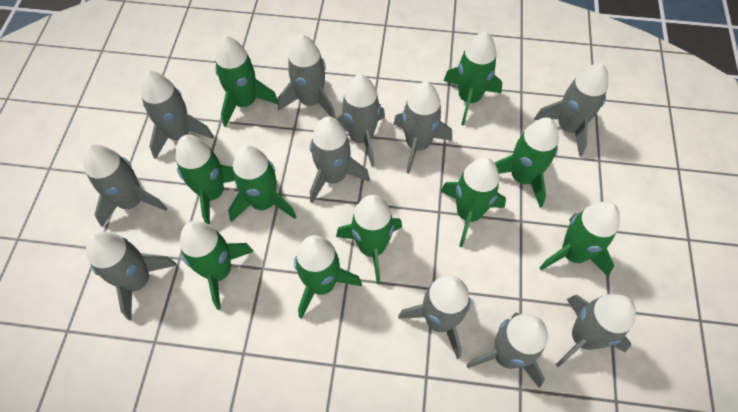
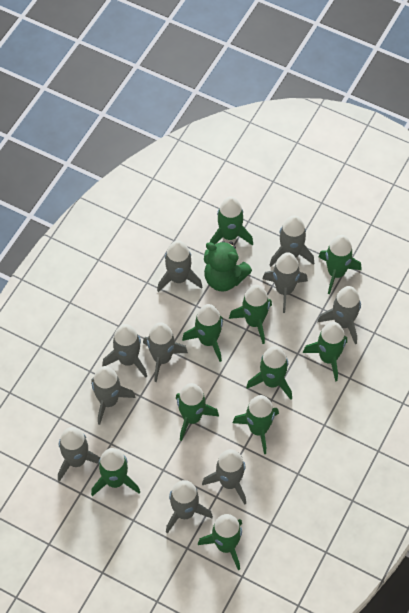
green teddy bear: 0 -> 1
grey rocket: 11 -> 10

